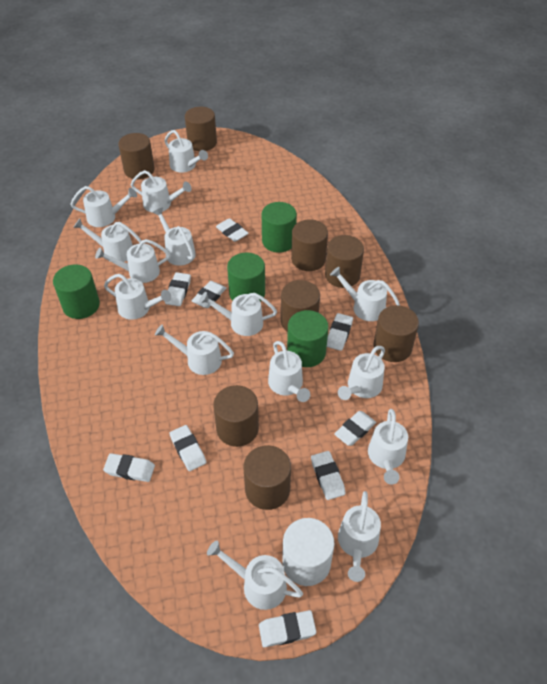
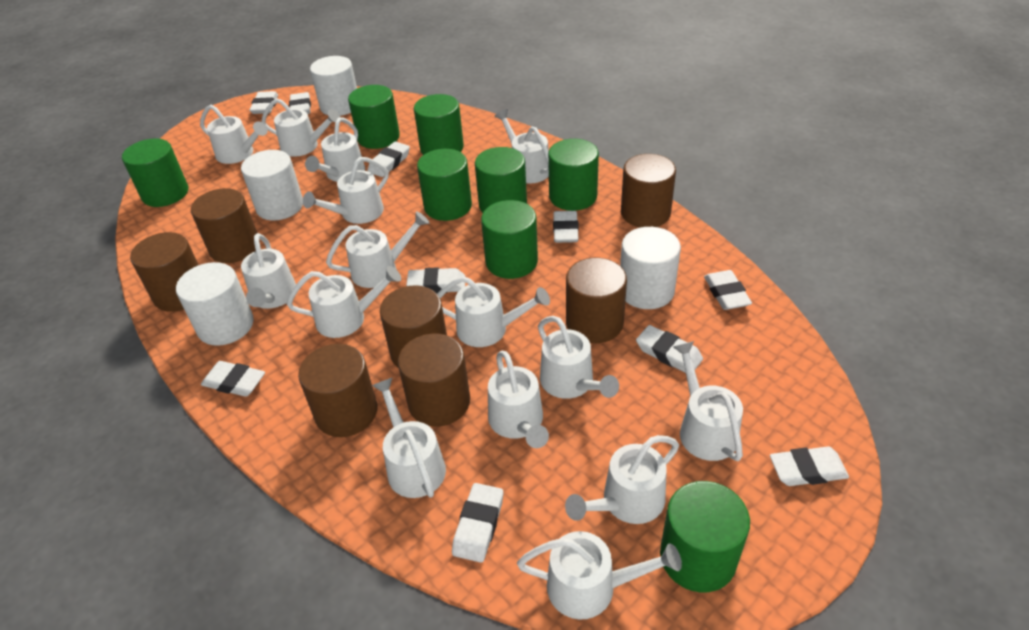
brown cylinder: 8 -> 7
green cylinder: 4 -> 8
white cylinder: 1 -> 4
white eraser: 9 -> 10

